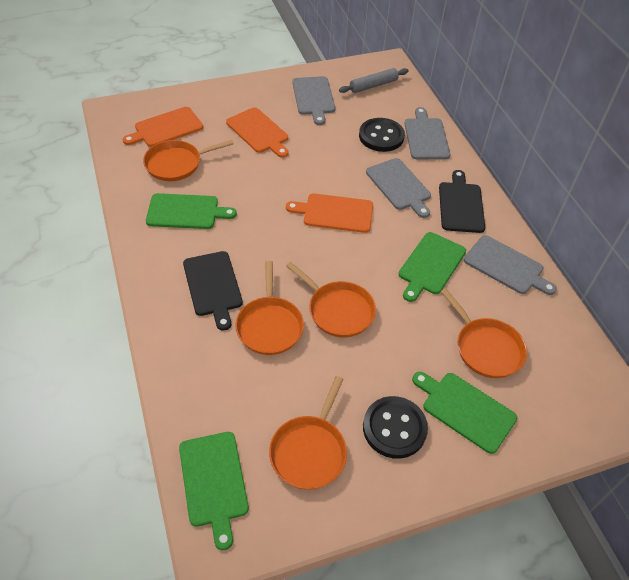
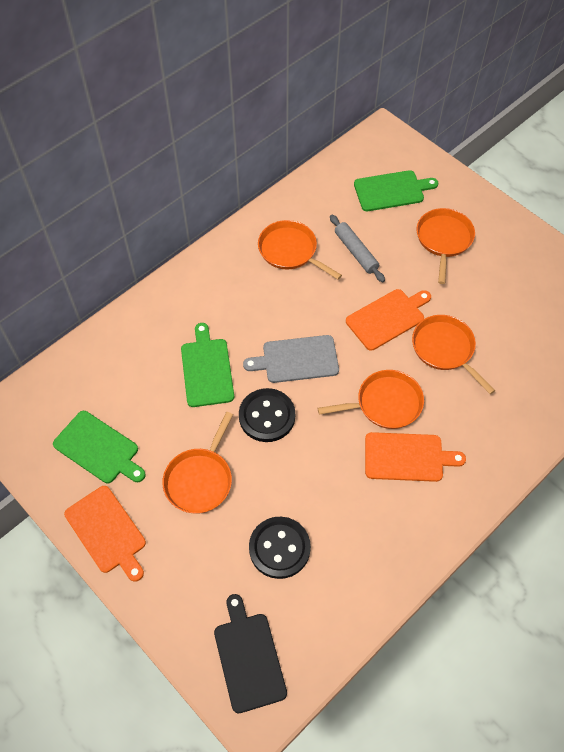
black cutting board: 2 -> 1
green cutting board: 4 -> 3
grey cutting board: 4 -> 1

